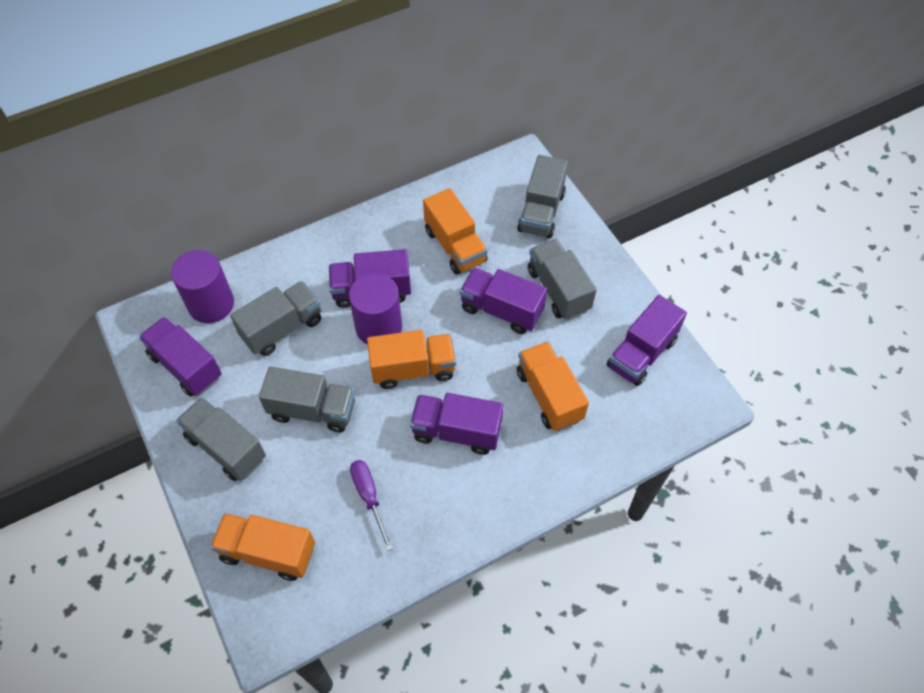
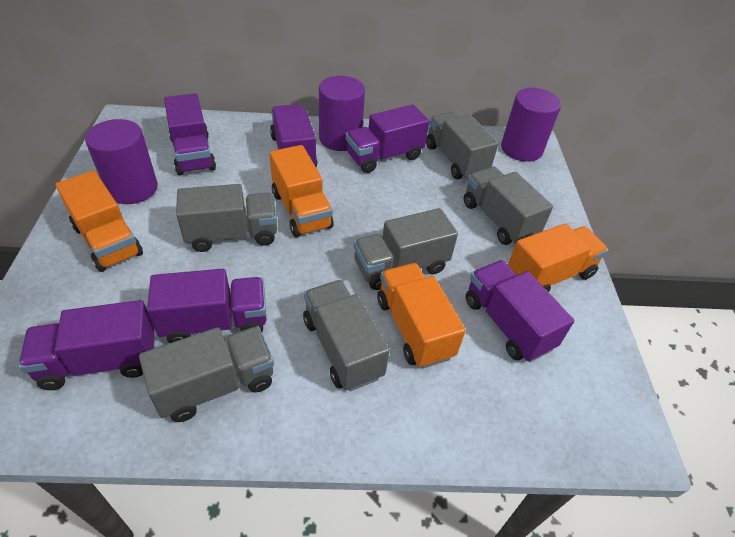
grey truck: 5 -> 6
purple cylinder: 2 -> 3
purple screwdriver: 1 -> 0
purple truck: 5 -> 6

